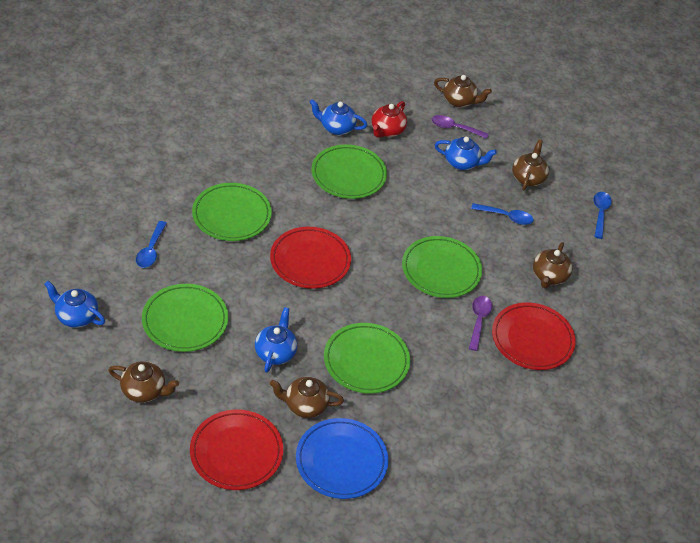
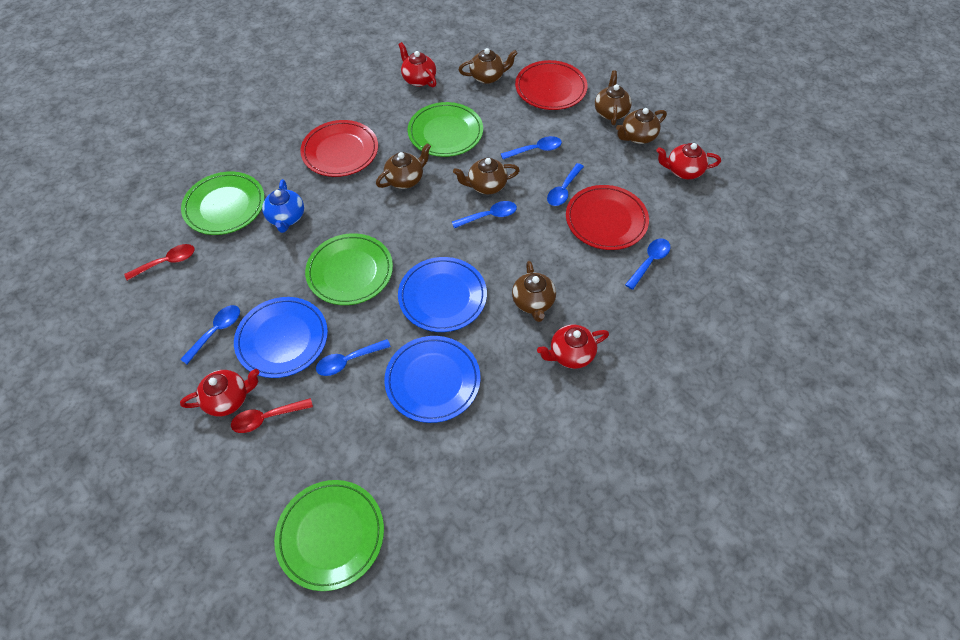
blue plate: 1 -> 3
blue spoon: 3 -> 6
blue teapot: 4 -> 1
brown teapot: 5 -> 6
green plate: 5 -> 4
purple spoon: 2 -> 0
red spoon: 0 -> 2
red teapot: 1 -> 4

